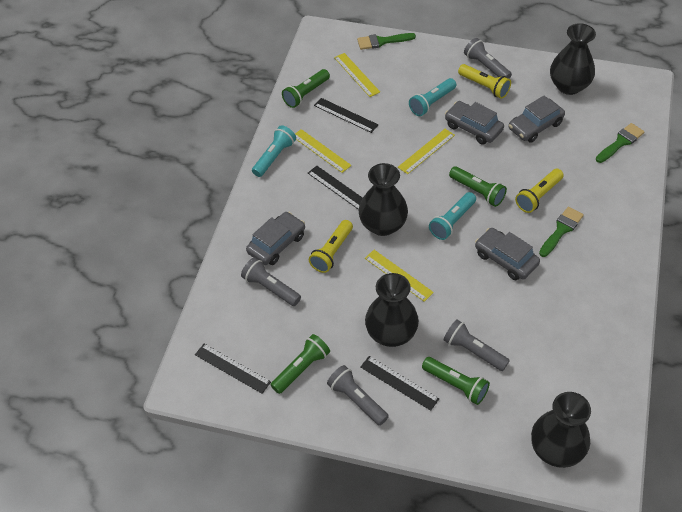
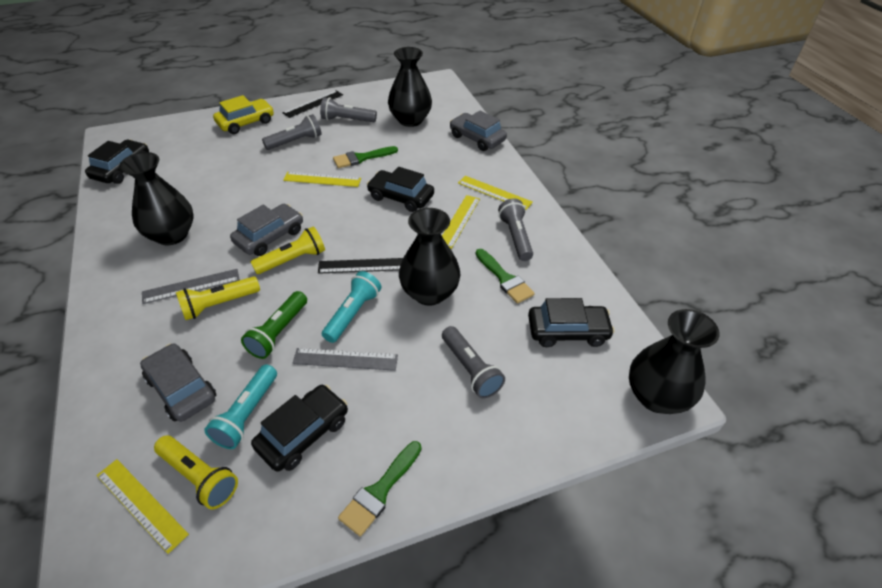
black car: 0 -> 4
black ruler: 4 -> 2
green flashlight: 4 -> 1
grey car: 4 -> 3
grey ruler: 0 -> 2
turquoise flashlight: 3 -> 2
yellow car: 0 -> 1

